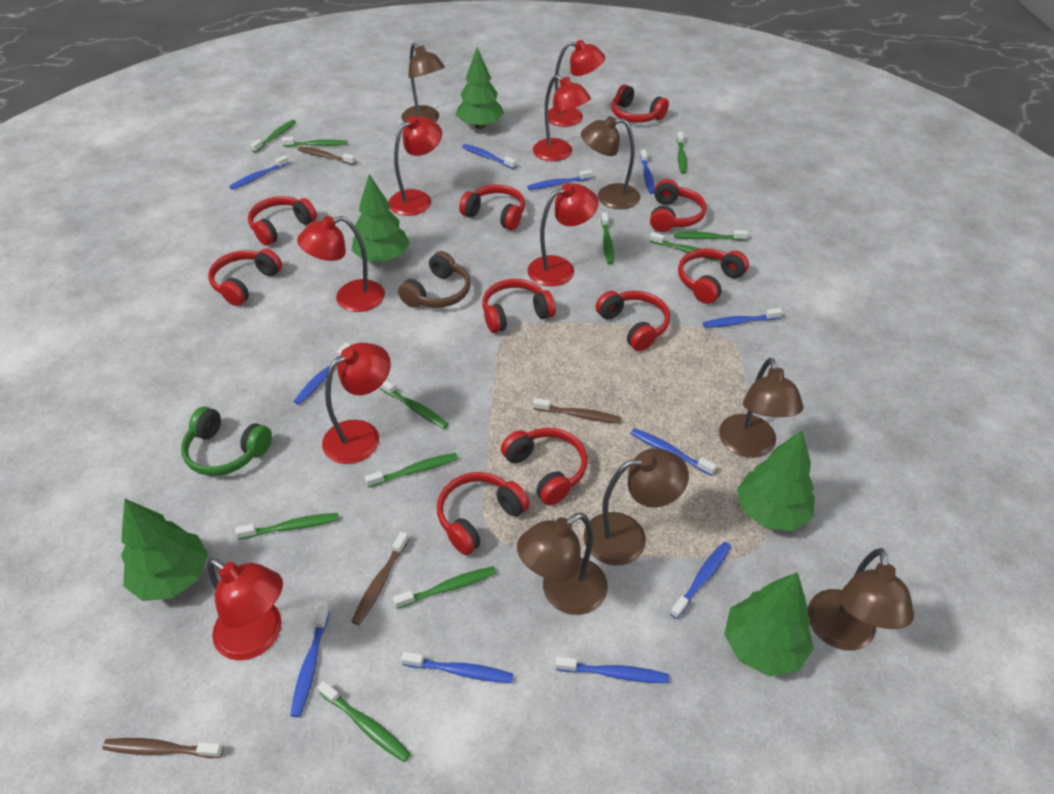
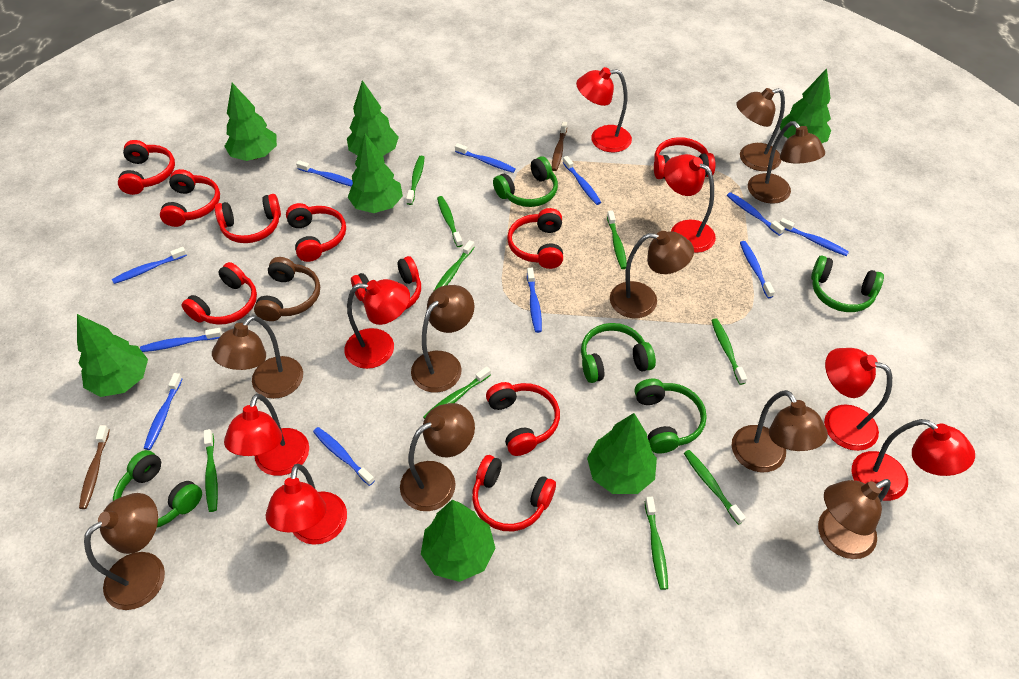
brown lamp: 6 -> 9
brown toothbrush: 4 -> 2
green headphones: 1 -> 5
green toothbrush: 11 -> 9
green tree: 5 -> 7

